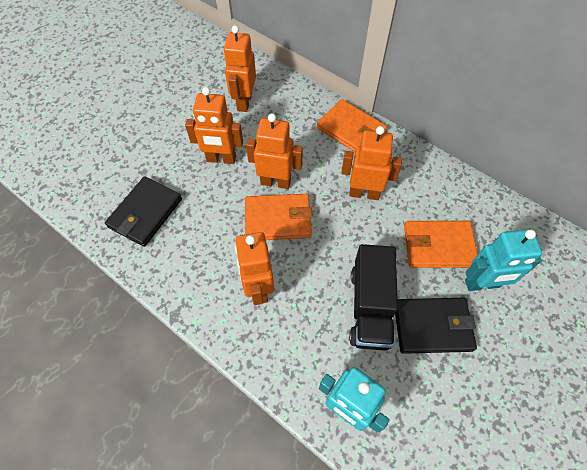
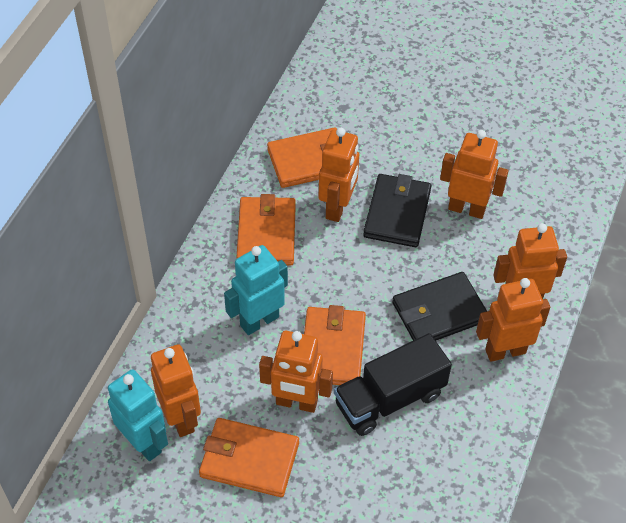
orange robot: 5 -> 6
orange wallet: 3 -> 4

